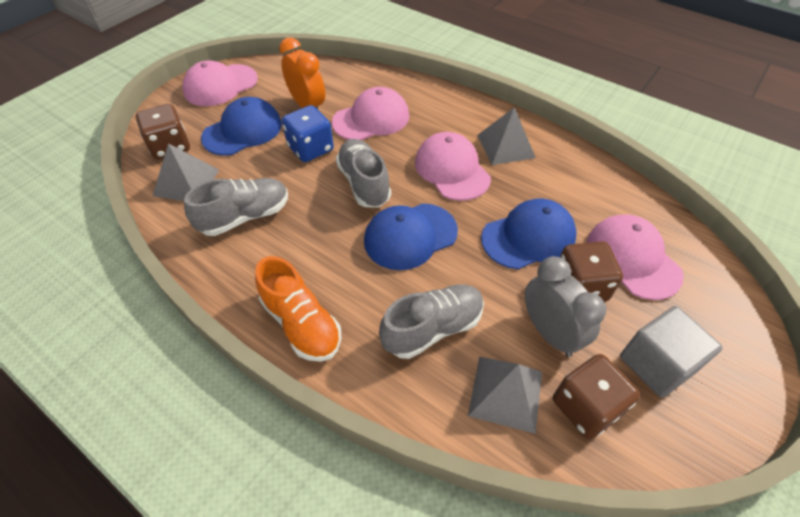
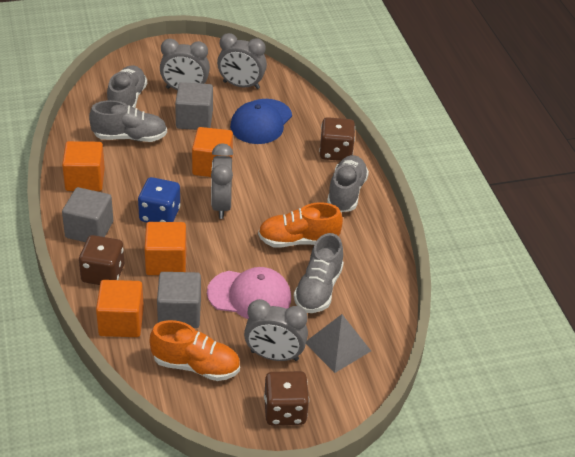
blue cap: 3 -> 1
grey clock: 1 -> 4
grey cube: 1 -> 3
grey pyramid: 3 -> 1
grey shoe: 3 -> 4
orange clock: 1 -> 0
orange cube: 0 -> 4
orange shoe: 1 -> 2
pink cap: 4 -> 1

